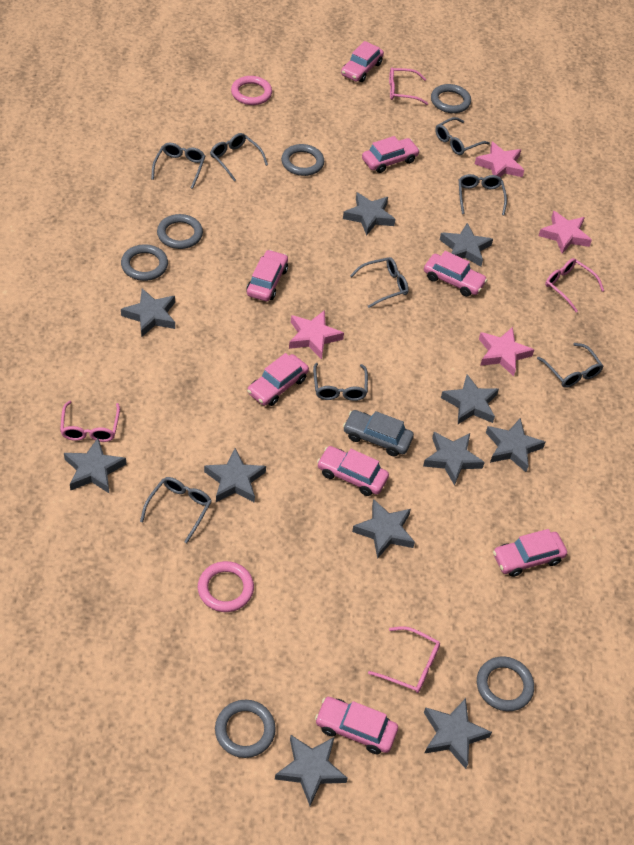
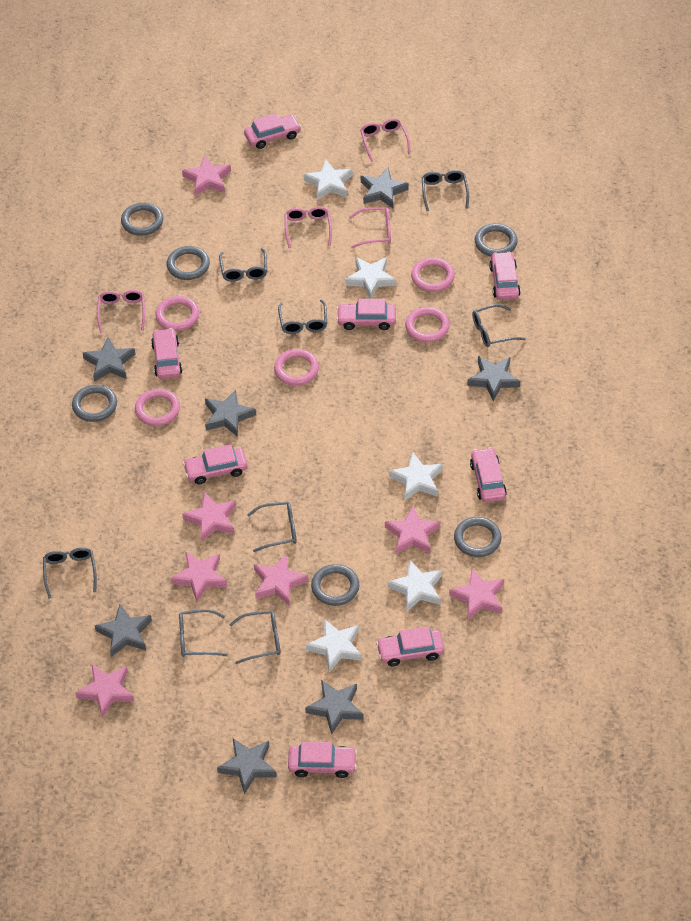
grey car: 1 -> 0
grey star: 11 -> 7
pink ring: 2 -> 5
pink star: 4 -> 7
white star: 0 -> 5

